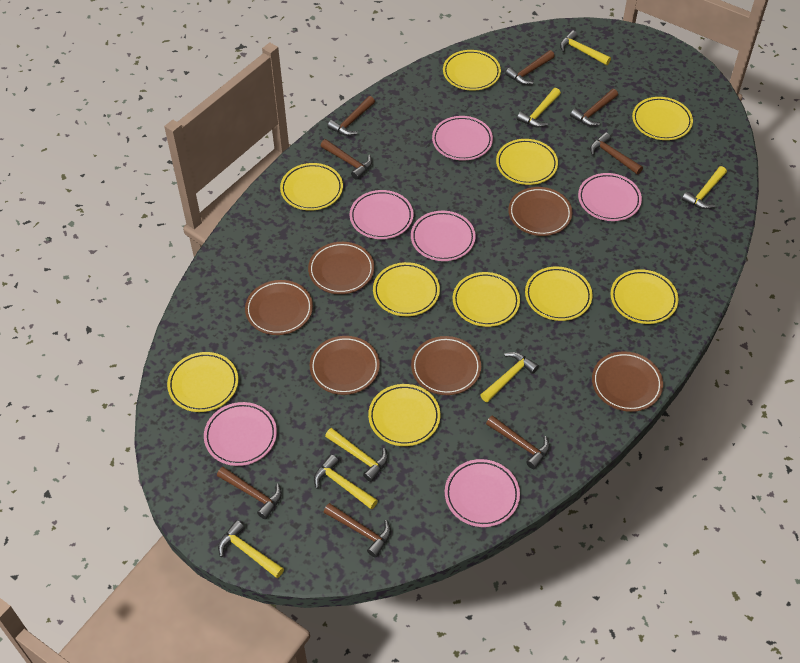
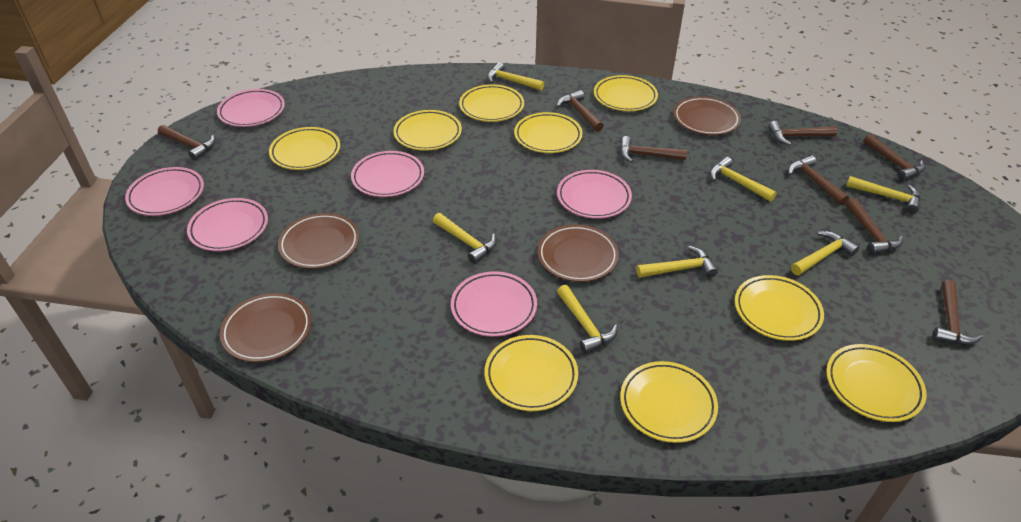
brown plate: 6 -> 4
yellow plate: 10 -> 9

